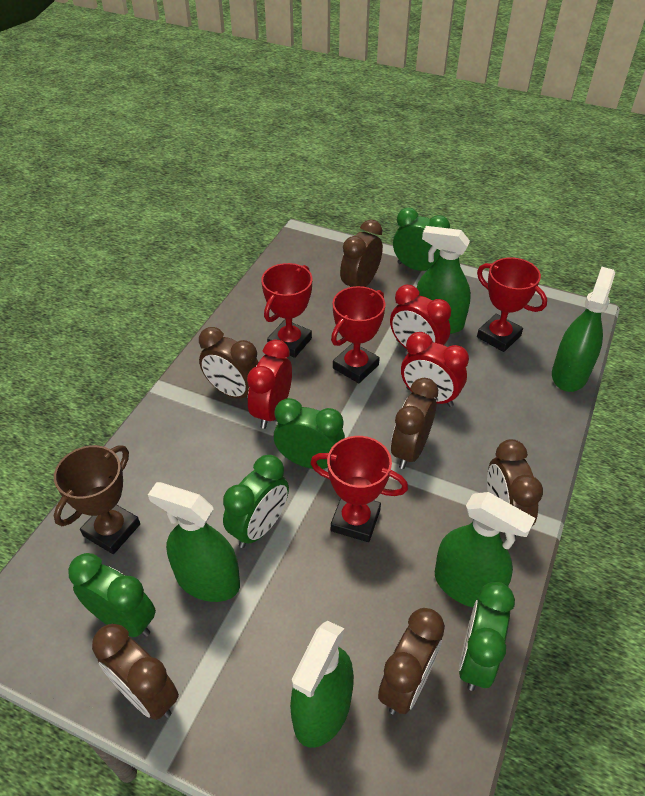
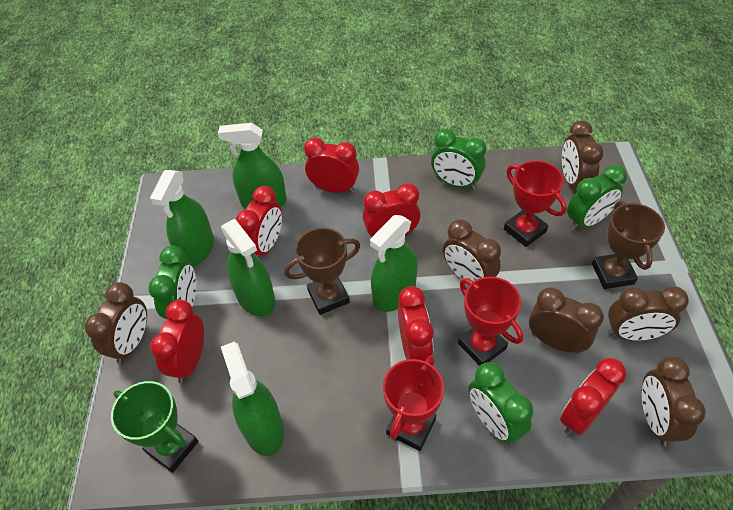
brown trophy: 1 -> 2
green clock: 5 -> 4
green trophy: 0 -> 1
red clock: 3 -> 6
red trophy: 4 -> 3

